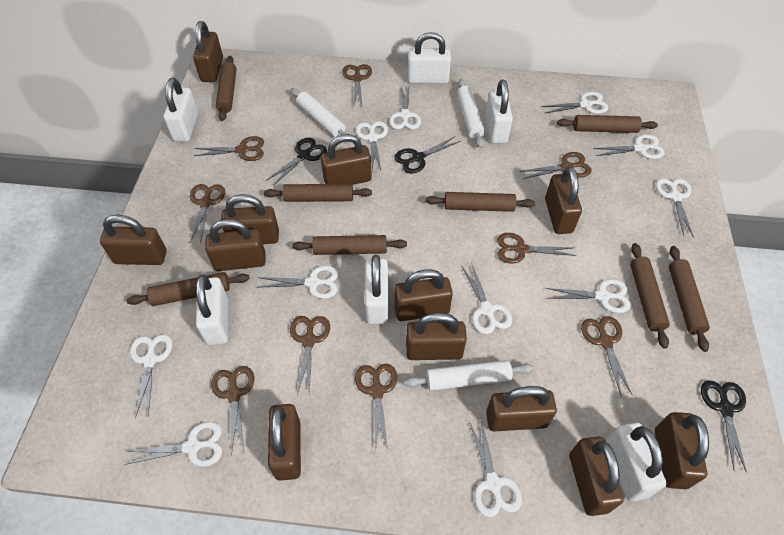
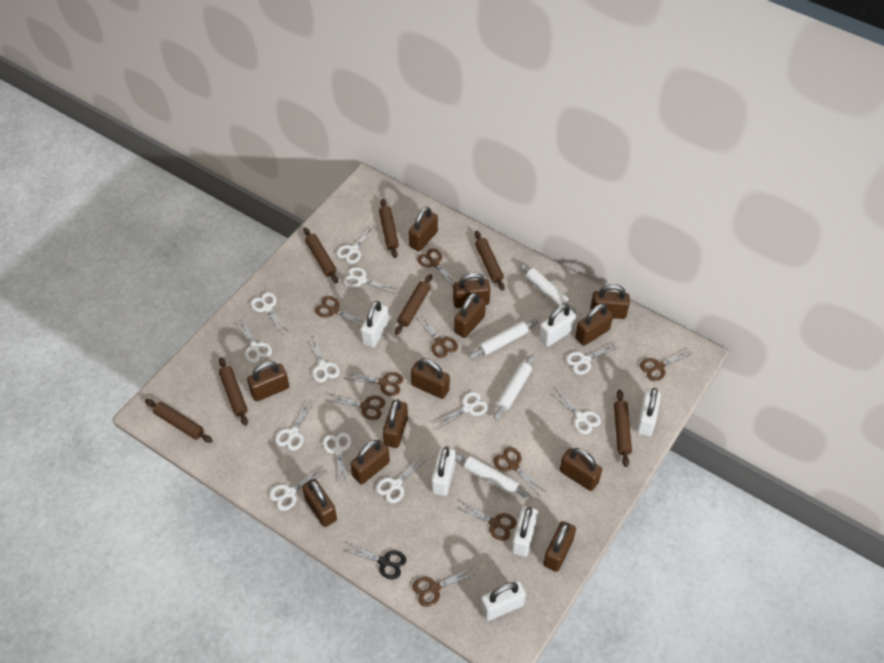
black scissors: 3 -> 1
brown rolling pin: 8 -> 7
white rolling pin: 3 -> 4
white scissors: 11 -> 12

